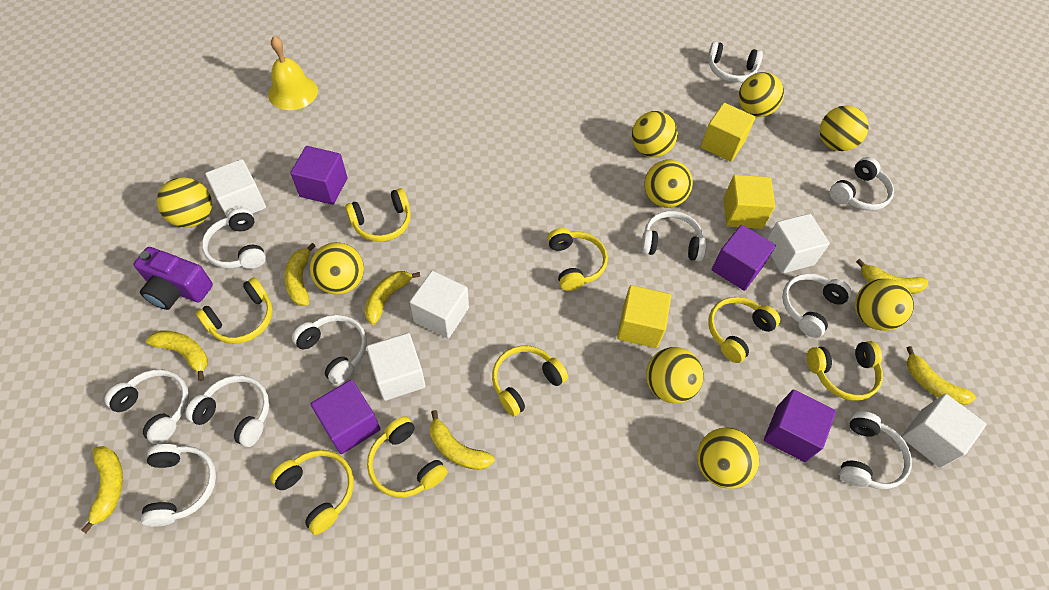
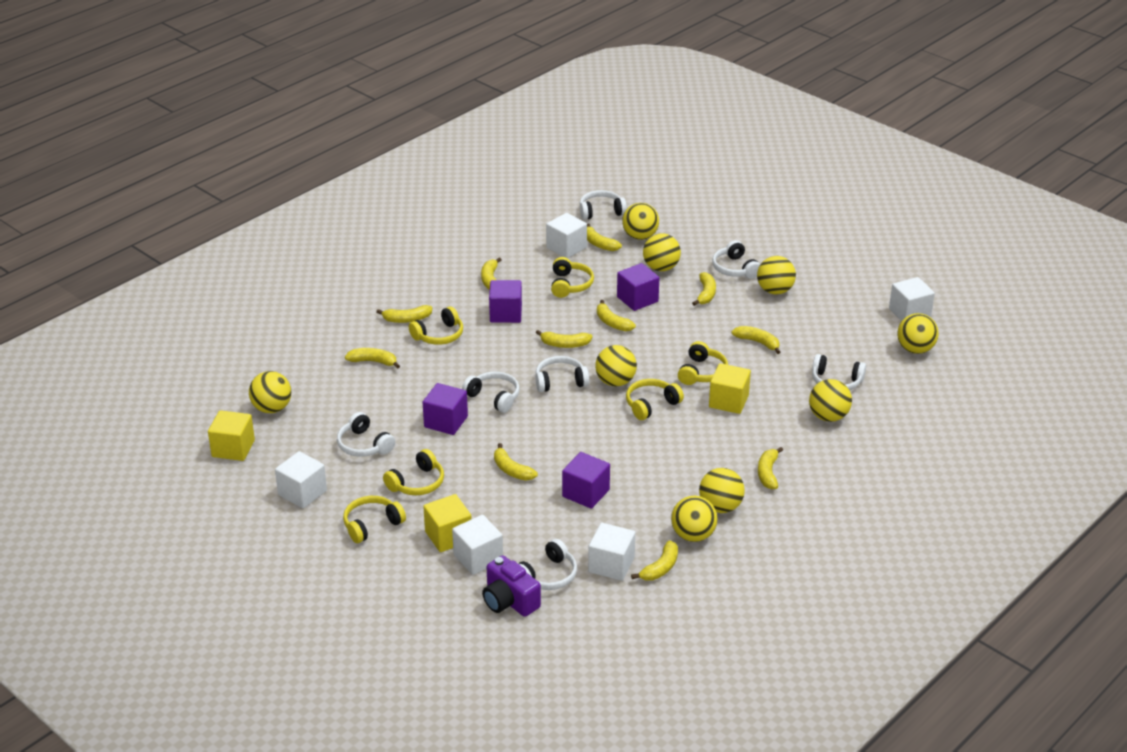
white headphones: 10 -> 7
yellow banana: 7 -> 11
yellow bell: 1 -> 0
yellow headphones: 8 -> 6

